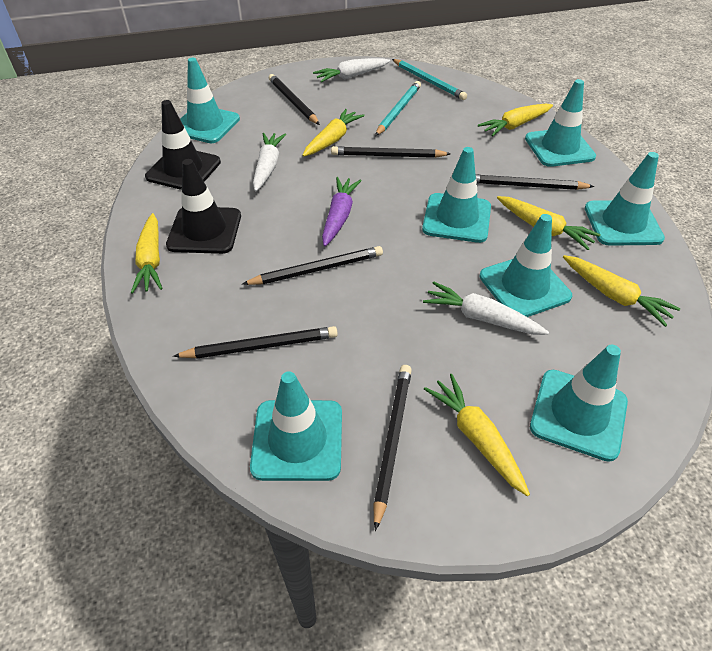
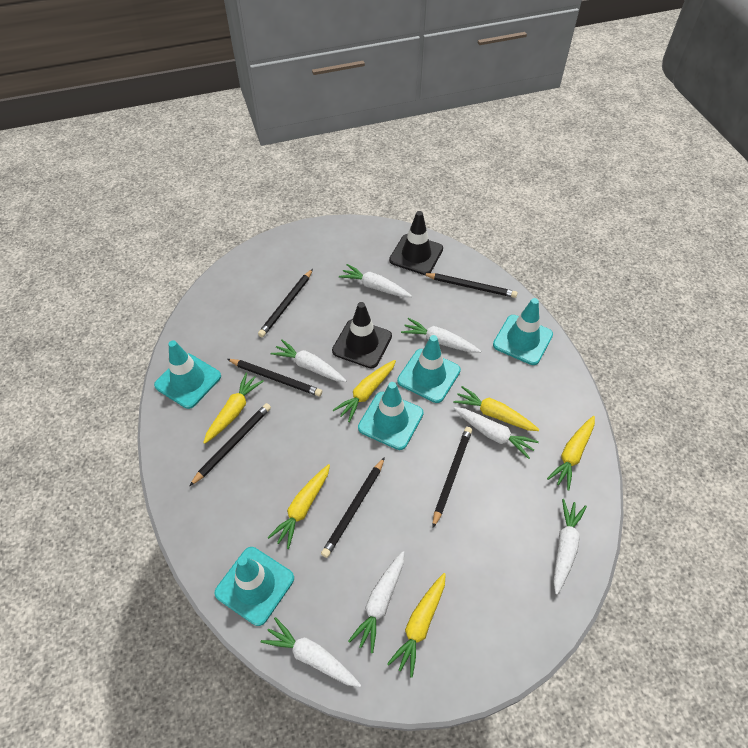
purple carrot: 1 -> 0
turquoise pencil: 2 -> 0
turquoise traffic cone: 7 -> 5
white carrot: 3 -> 7

